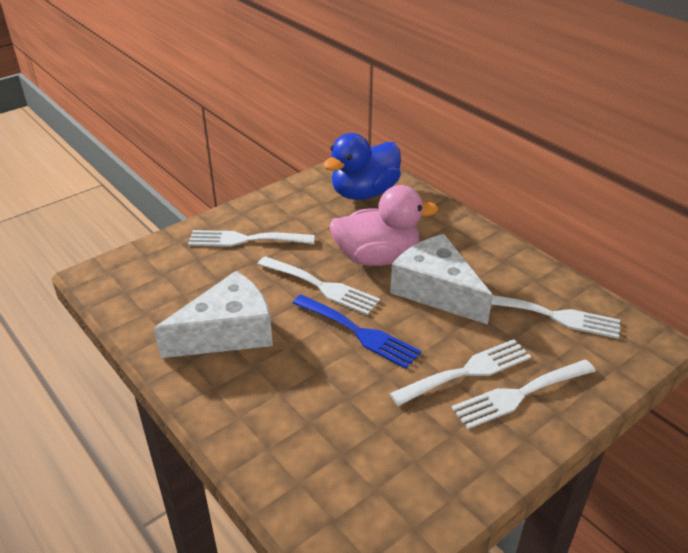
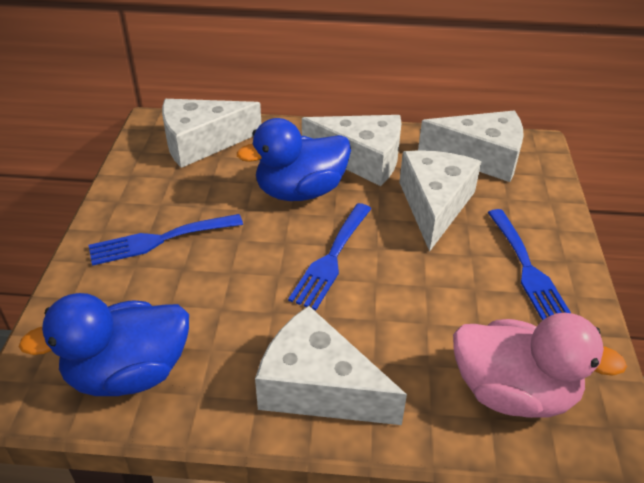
blue duck: 1 -> 2
blue fork: 1 -> 3
white cheese: 2 -> 5
white fork: 5 -> 0

